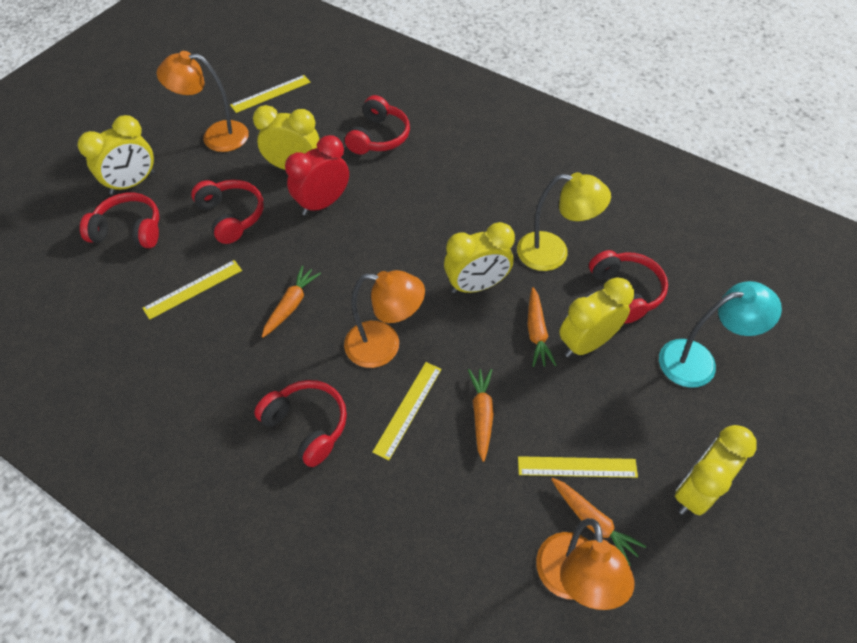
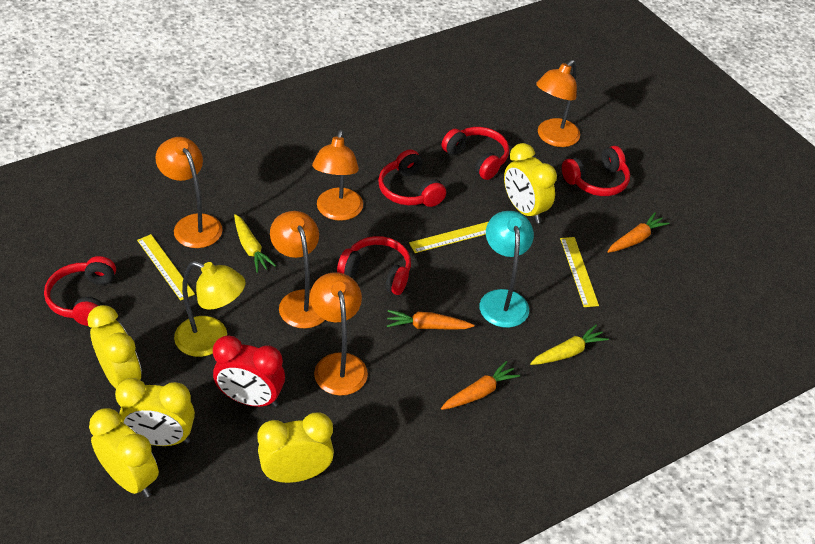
orange carrot: 4 -> 3
orange lamp: 3 -> 5
yellow carrot: 0 -> 2
yellow ruler: 4 -> 3

